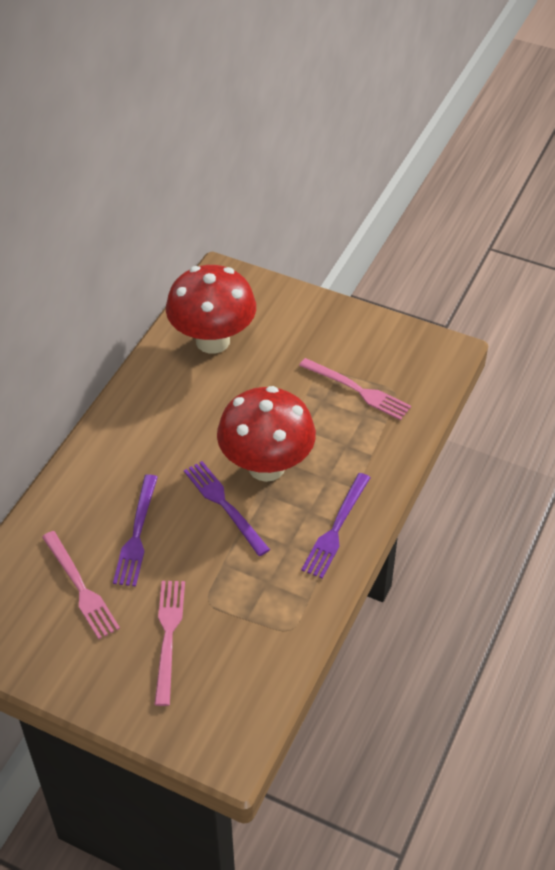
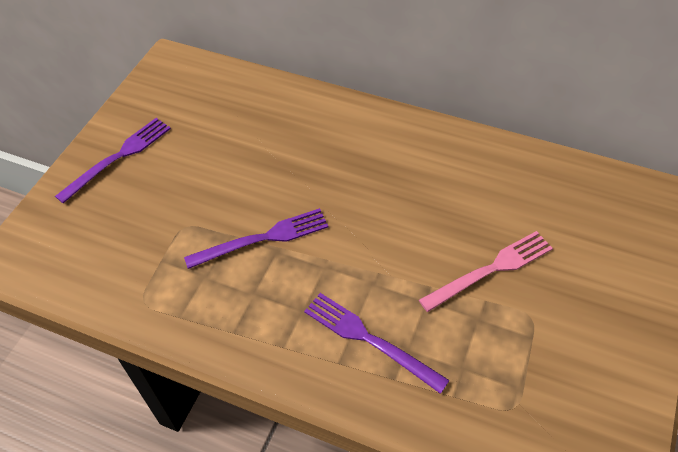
pink fork: 3 -> 1
red mushroom: 2 -> 0

